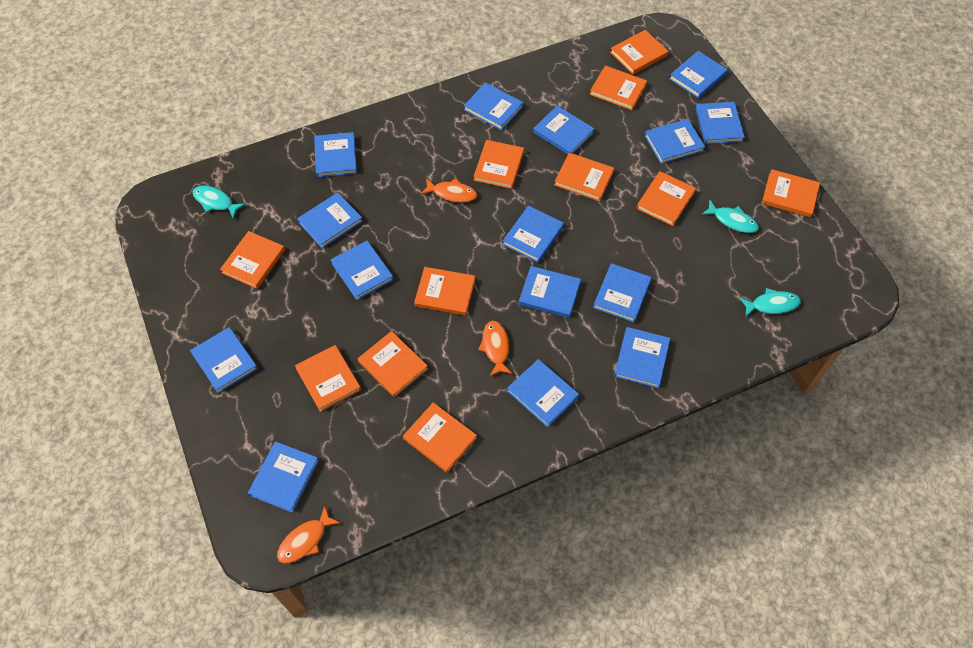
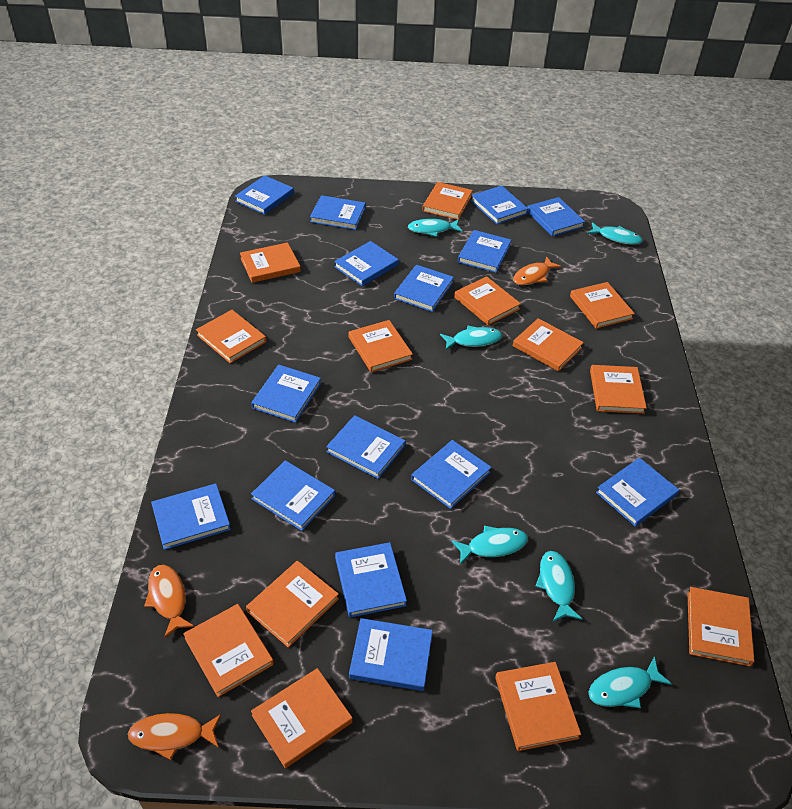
orange book: 11 -> 13
turquoise fish: 3 -> 6

